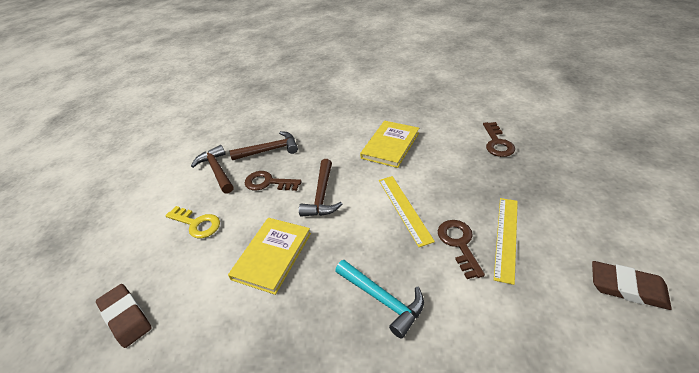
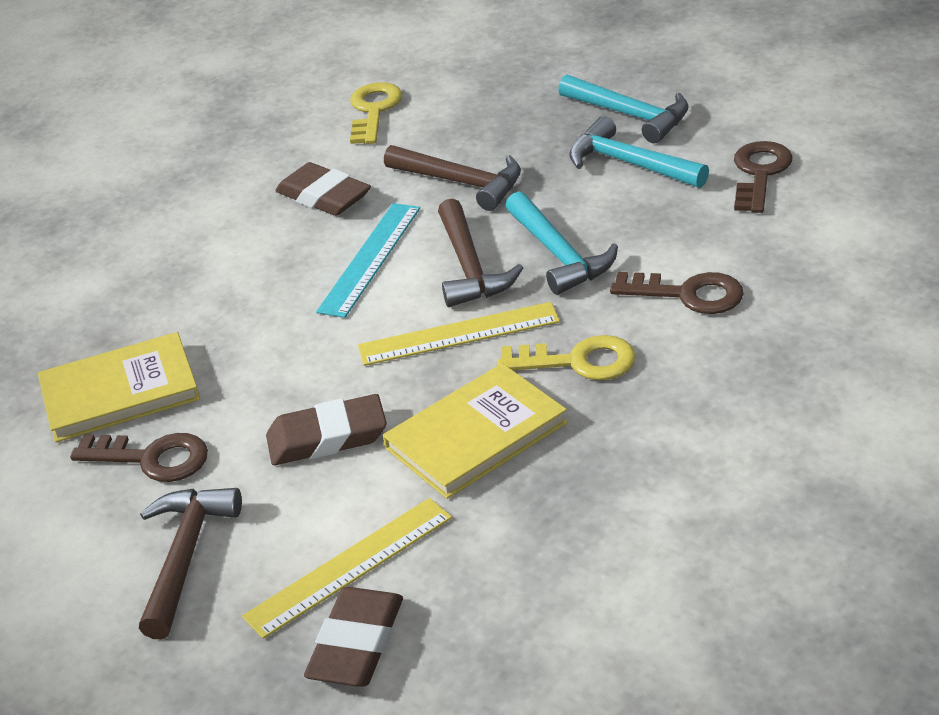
brown eraser: 2 -> 3
turquoise hammer: 1 -> 3
turquoise ruler: 0 -> 1
yellow key: 1 -> 2

